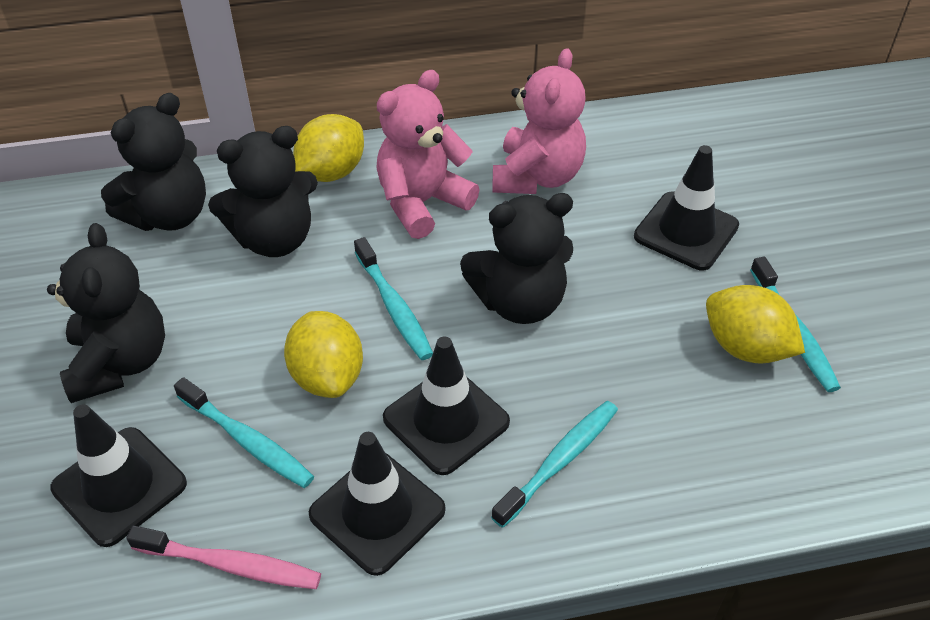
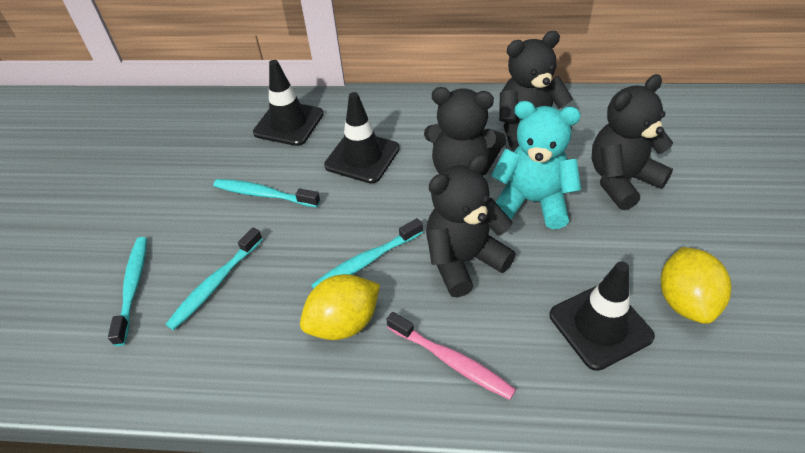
black traffic cone: 4 -> 3
pink teddy bear: 2 -> 0
turquoise teddy bear: 0 -> 1
yellow lemon: 3 -> 2

